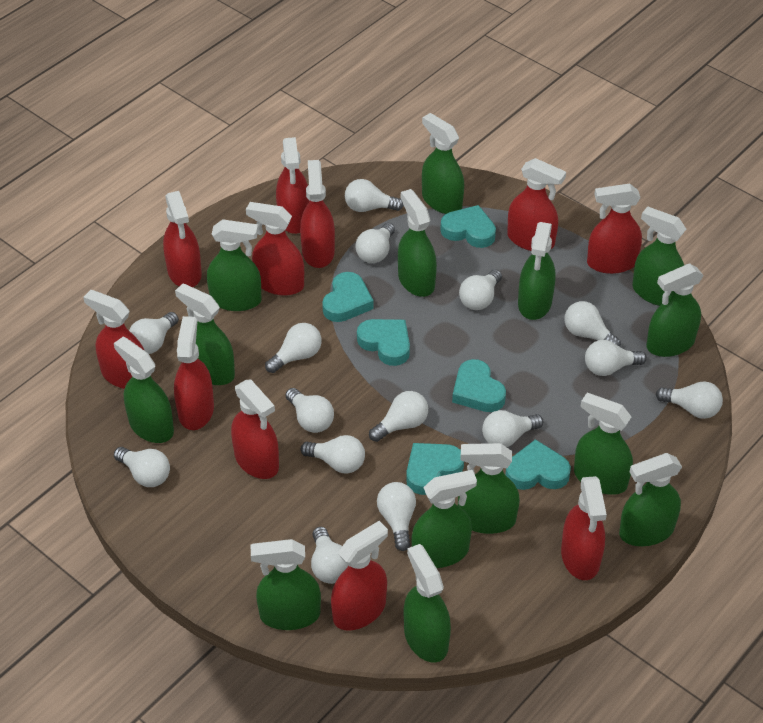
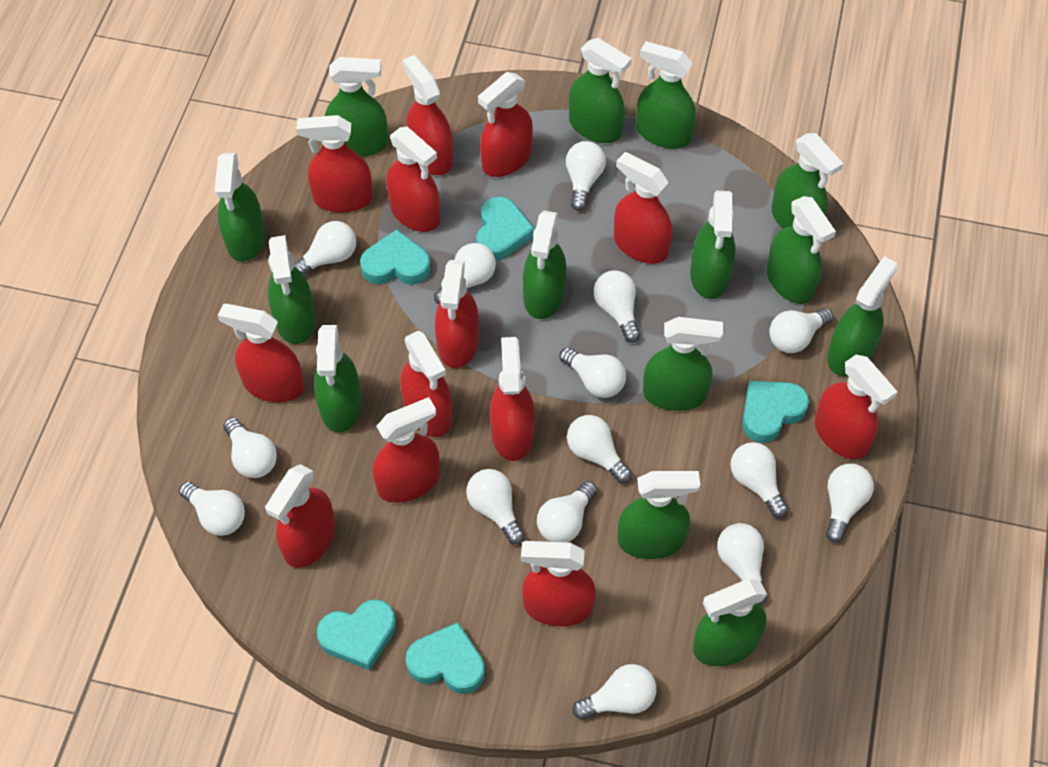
red spray bottle: 11 -> 13
turquoise heart: 6 -> 5

